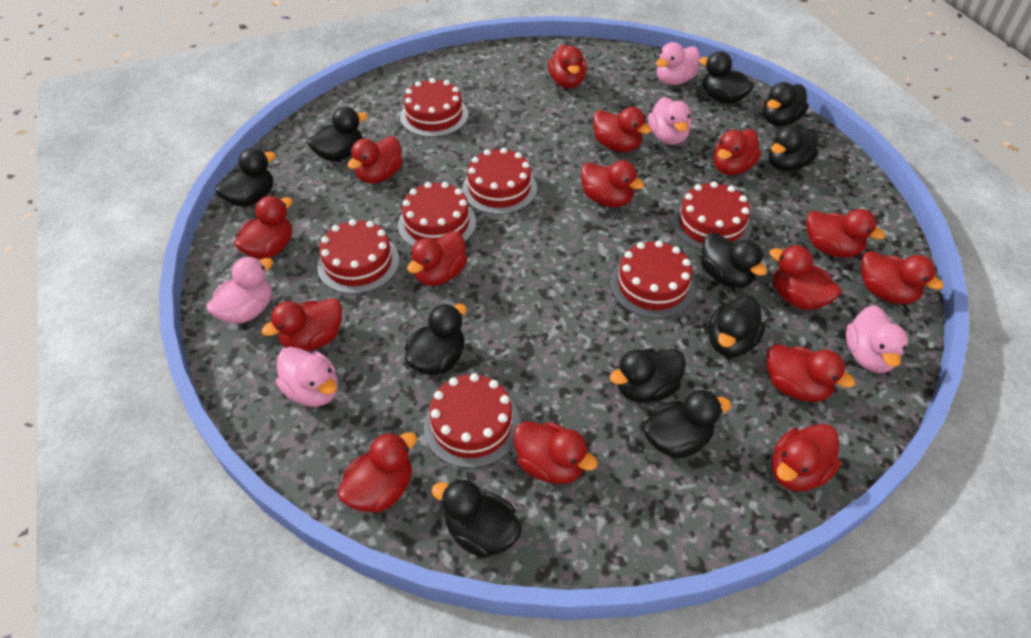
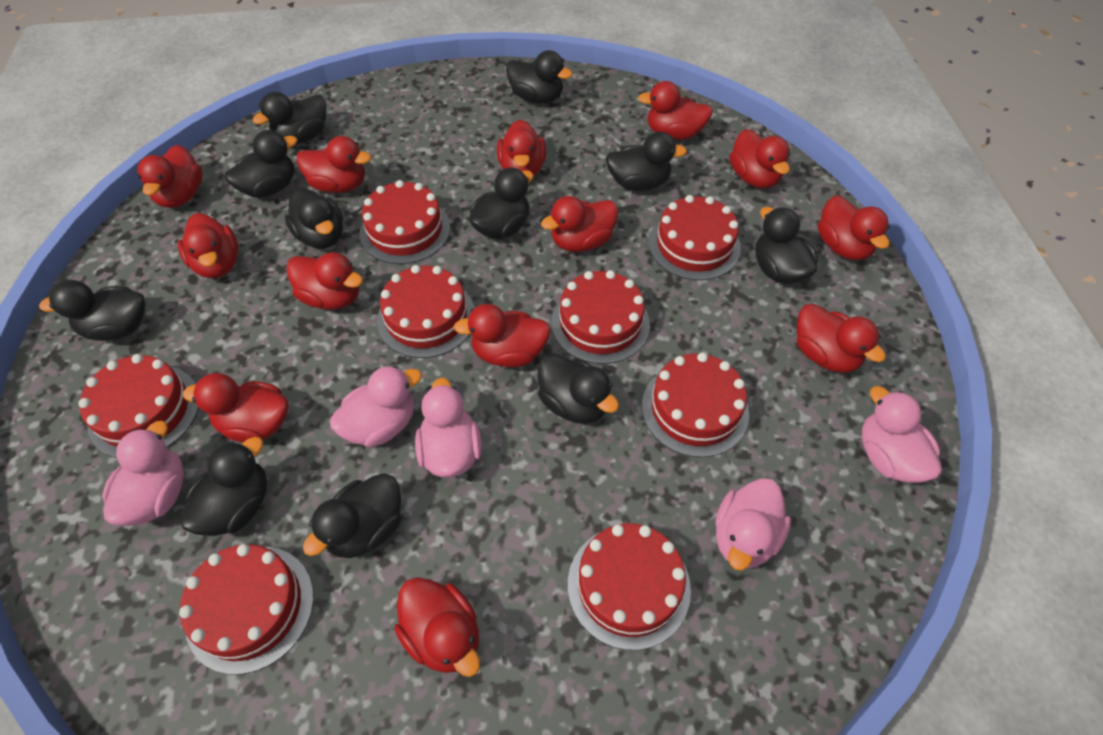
red cake: 7 -> 8
red duck: 15 -> 13

